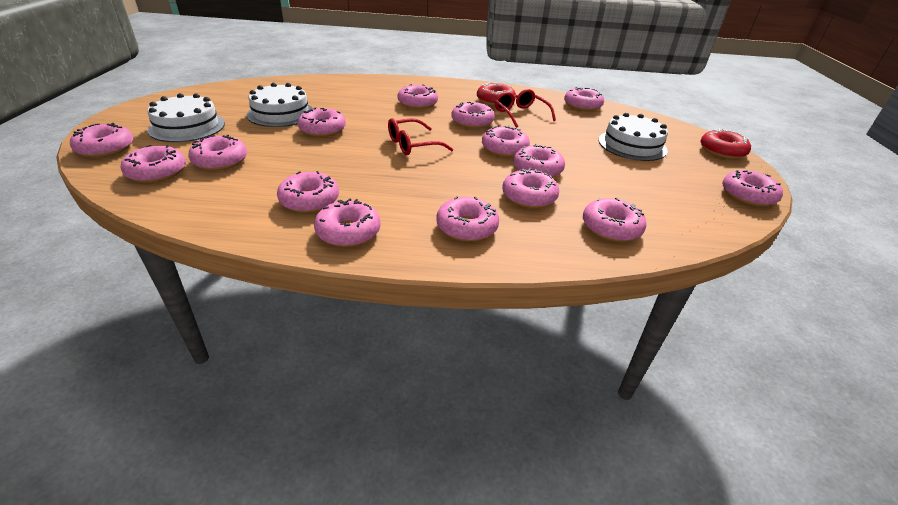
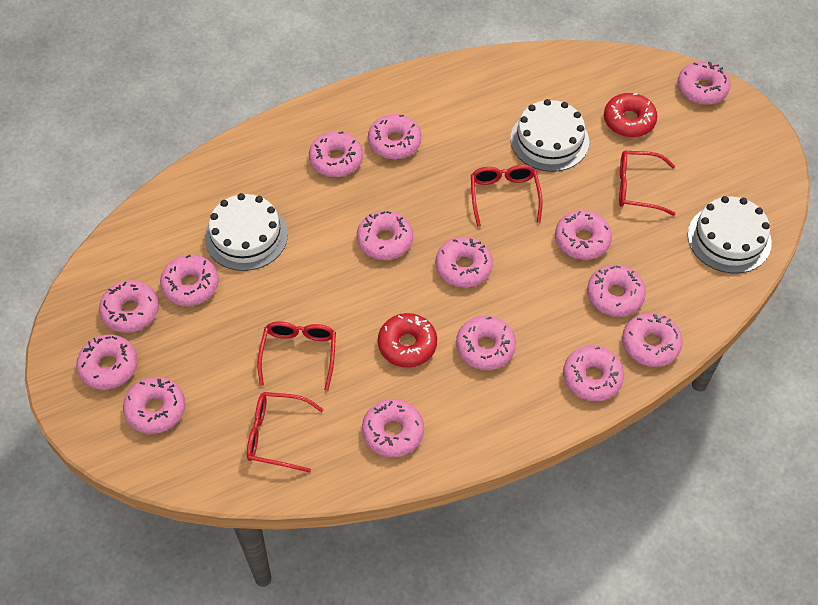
red glasses: 2 -> 4

